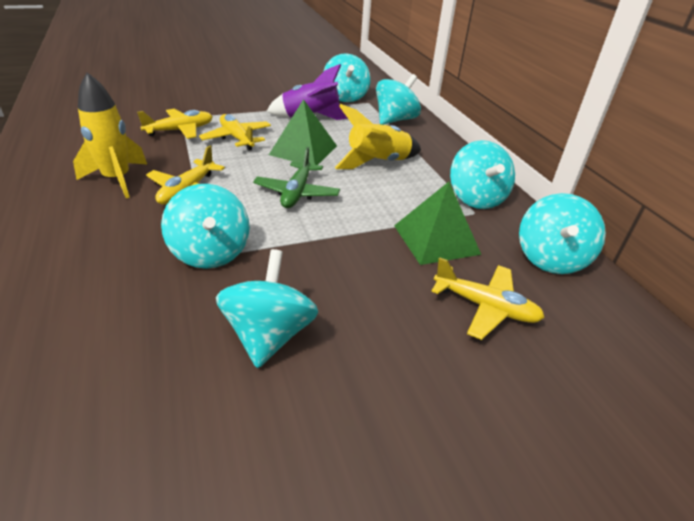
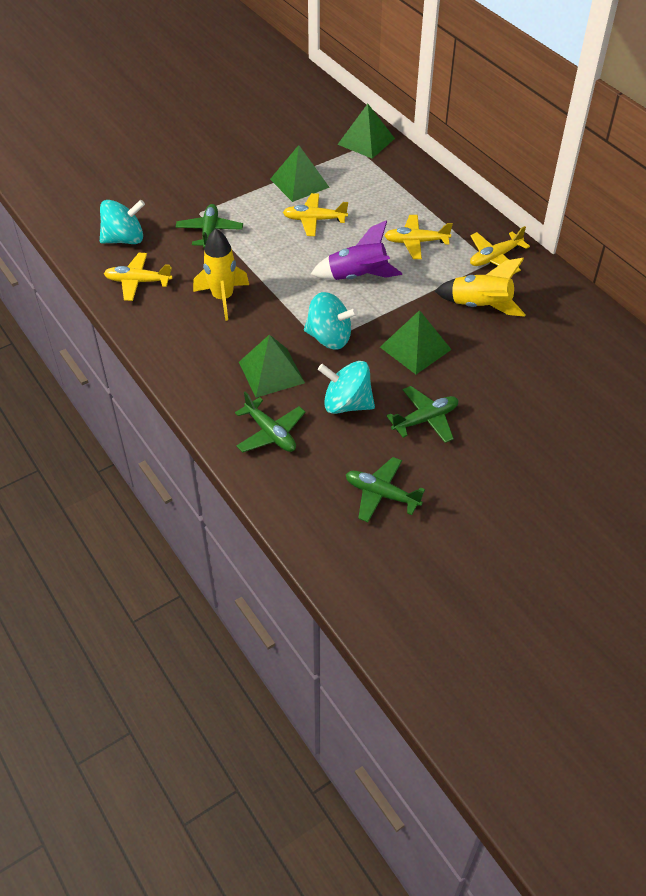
green plane: 1 -> 4
green pyramid: 2 -> 4
turquoise spinning top: 6 -> 3

